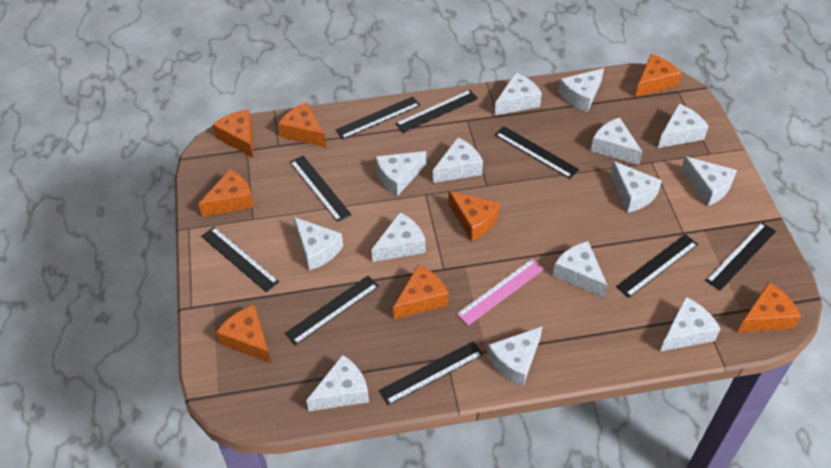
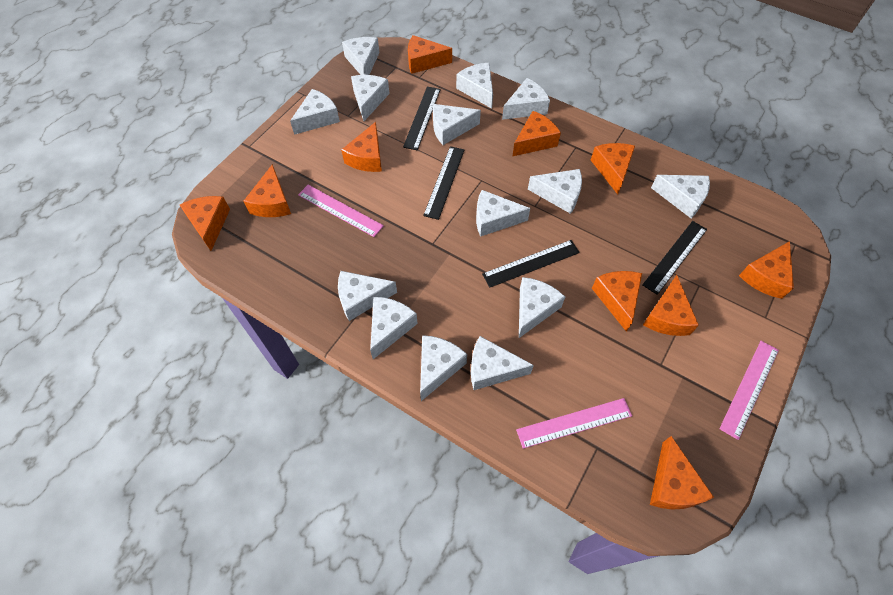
black ruler: 9 -> 4
orange cheese: 8 -> 10
pink ruler: 1 -> 3

